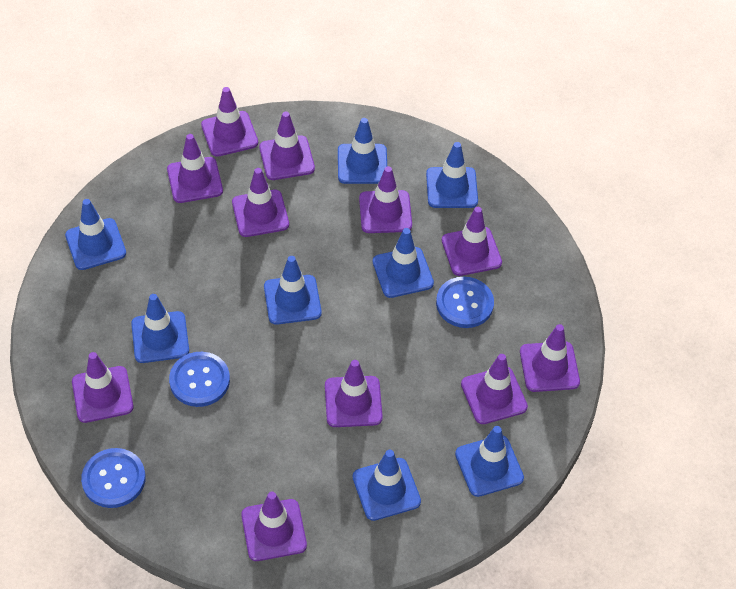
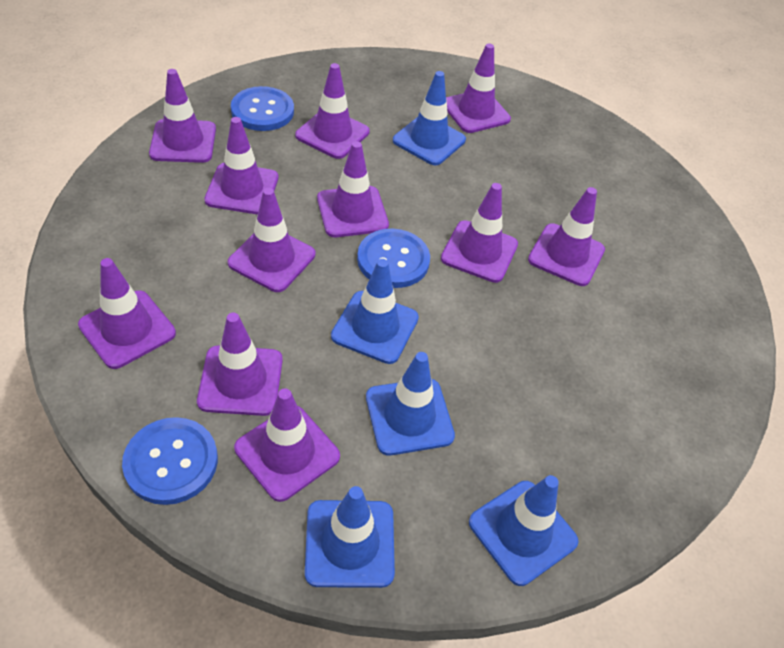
blue traffic cone: 8 -> 5

